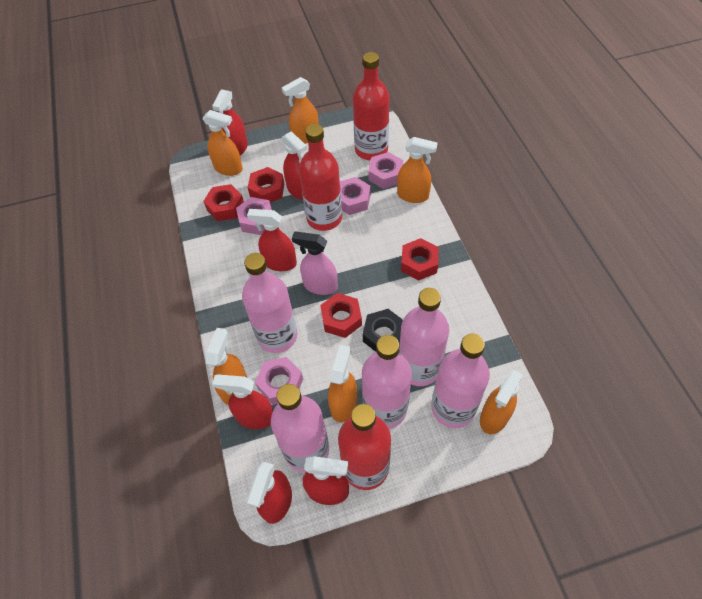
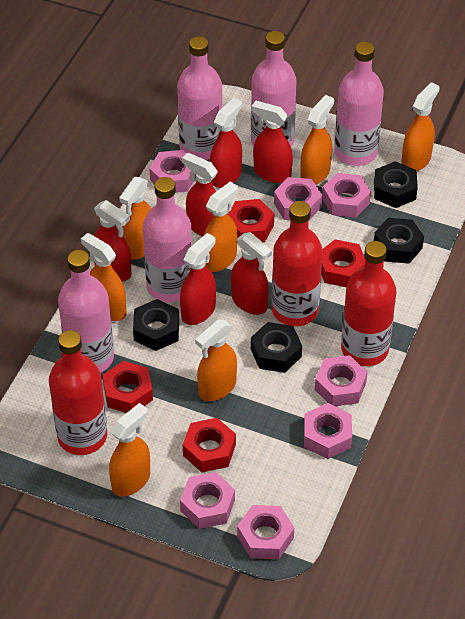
black nut: 1 -> 4
orange spray bottle: 6 -> 7
pink nut: 4 -> 7
pink spray bottle: 1 -> 0

